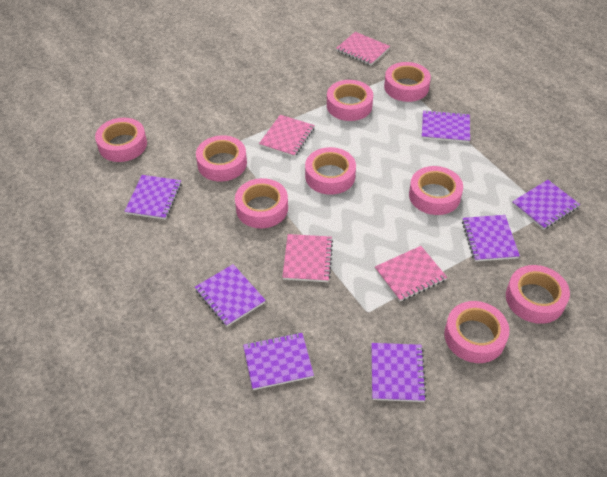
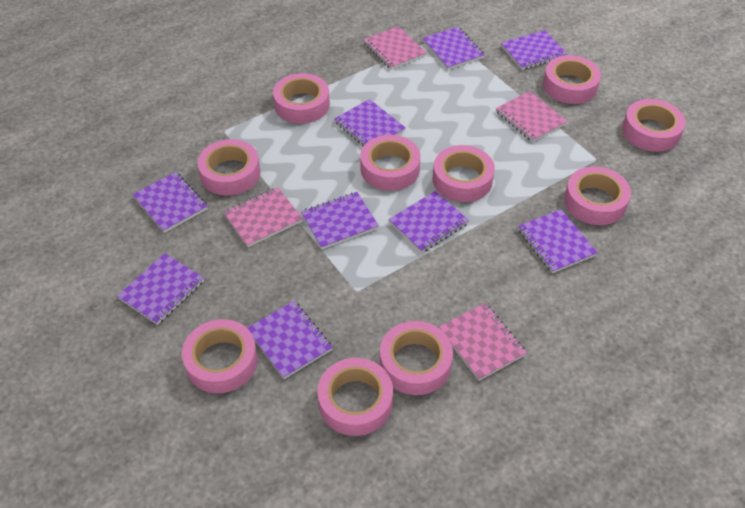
pink tape: 9 -> 10
purple notebook: 7 -> 9

